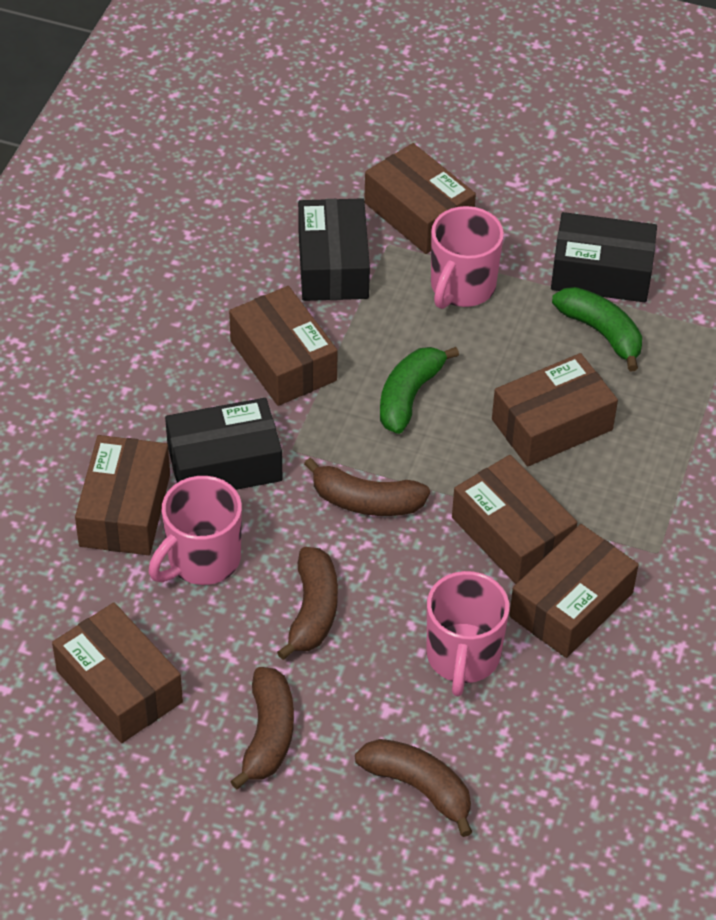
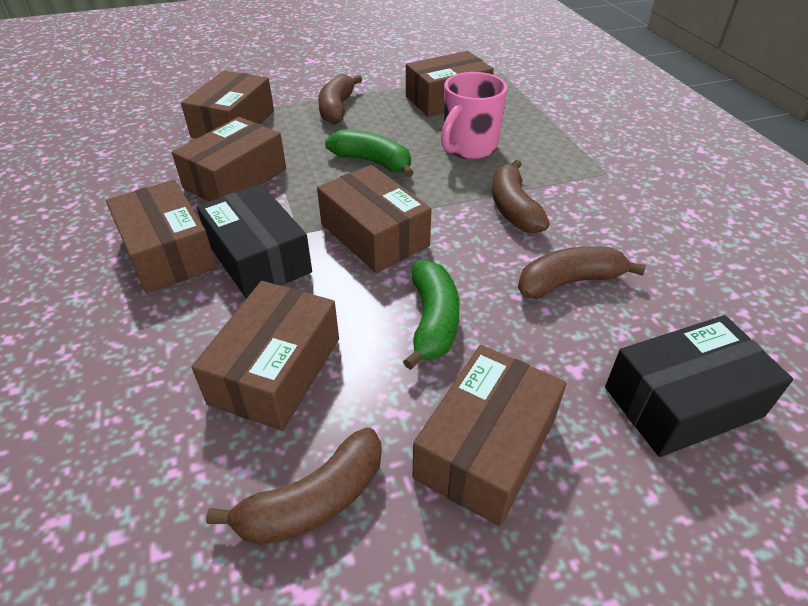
black box: 3 -> 2
pink mug: 3 -> 1

